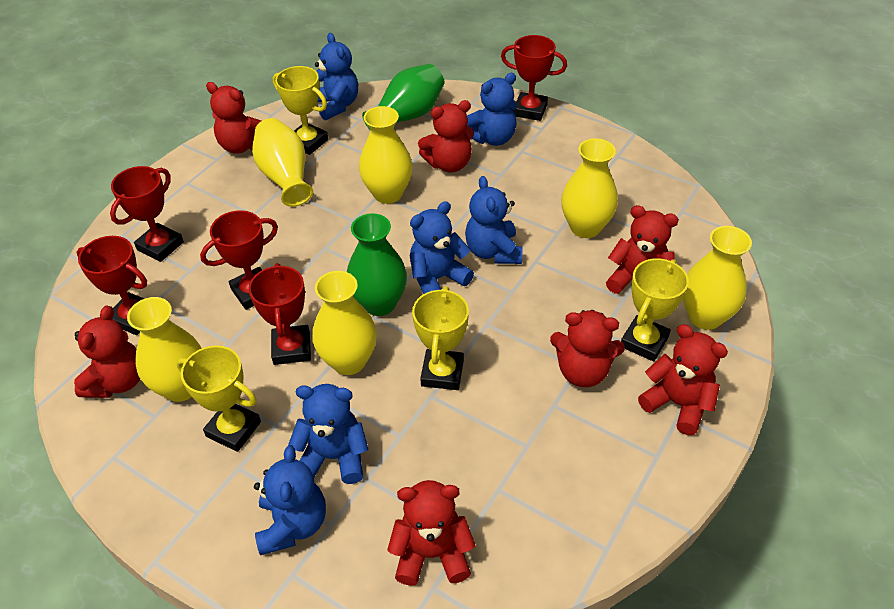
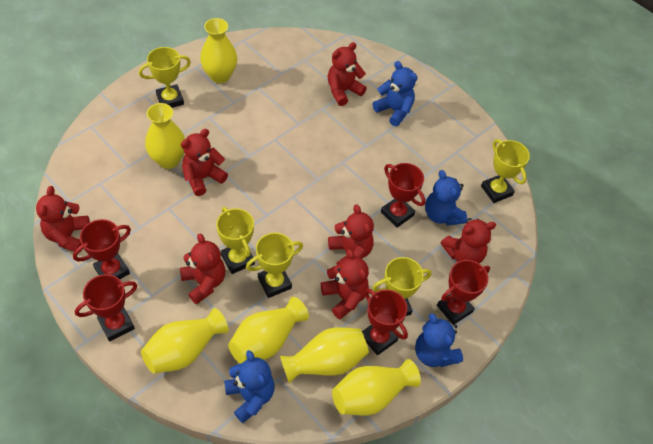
blue teddy bear: 6 -> 4
green vase: 2 -> 0
yellow trophy: 4 -> 5

